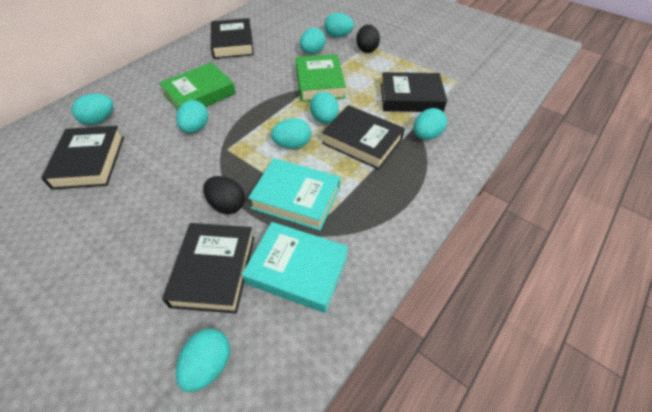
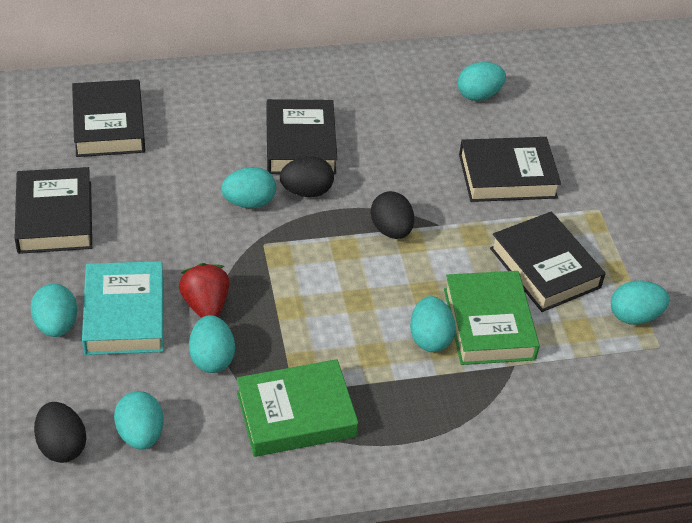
black egg: 2 -> 3
red strawberry: 0 -> 1
turquoise book: 2 -> 1
turquoise egg: 8 -> 7

